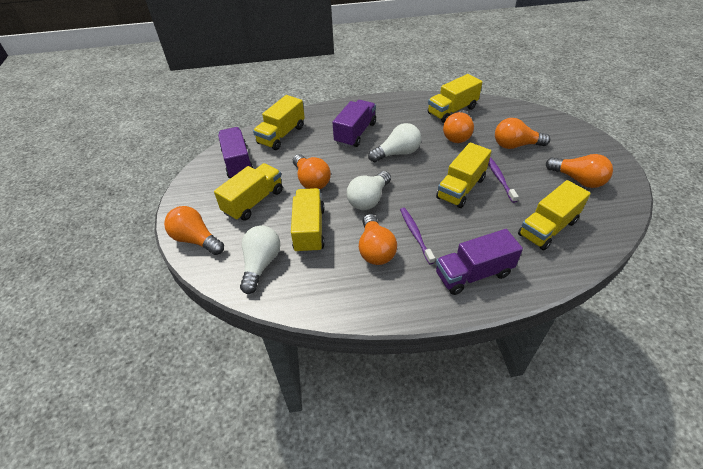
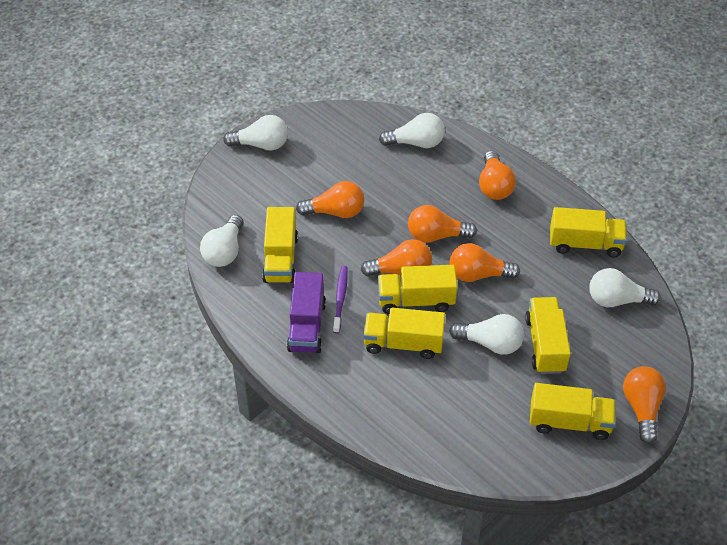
purple toothbrush: 2 -> 1
purple truck: 3 -> 1
white light bulb: 3 -> 5

